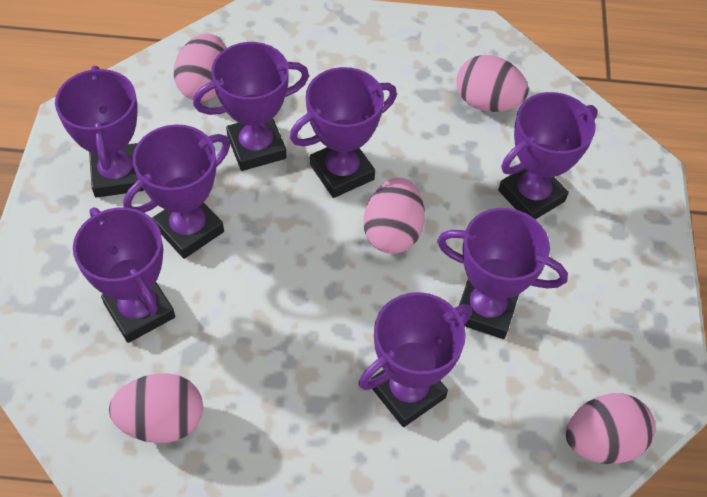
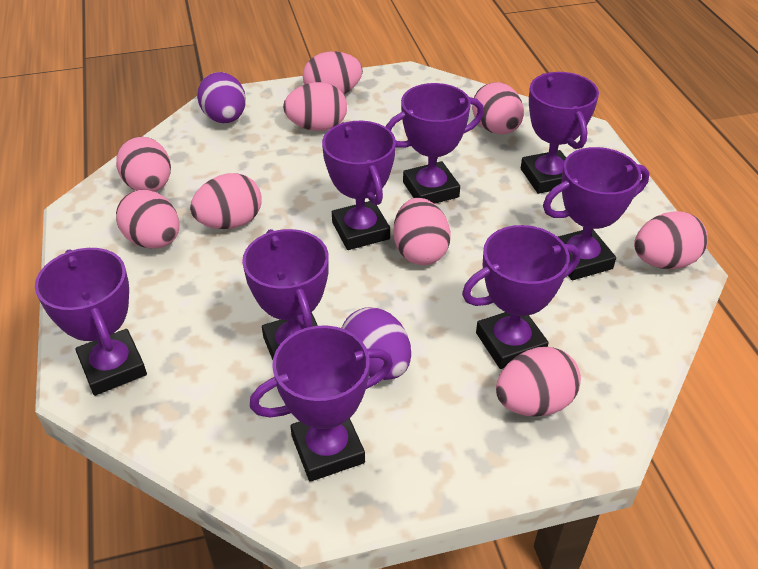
pink egg: 5 -> 9
purple egg: 0 -> 2

